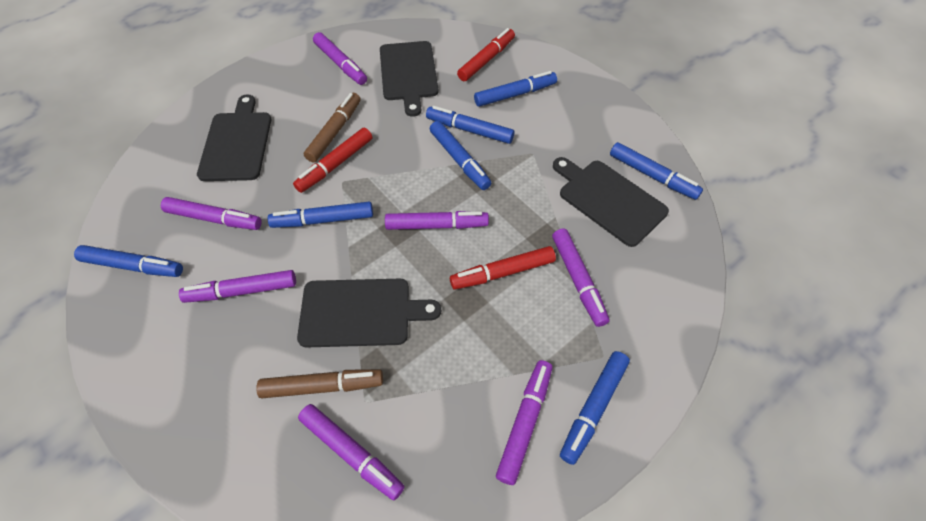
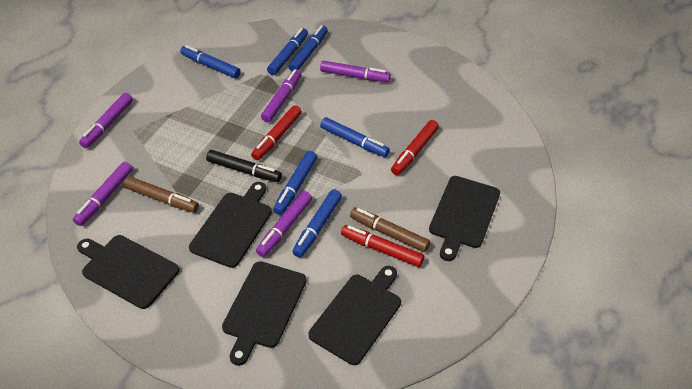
black cutting board: 4 -> 5
black marker: 0 -> 1
blue marker: 7 -> 6
purple marker: 7 -> 5

